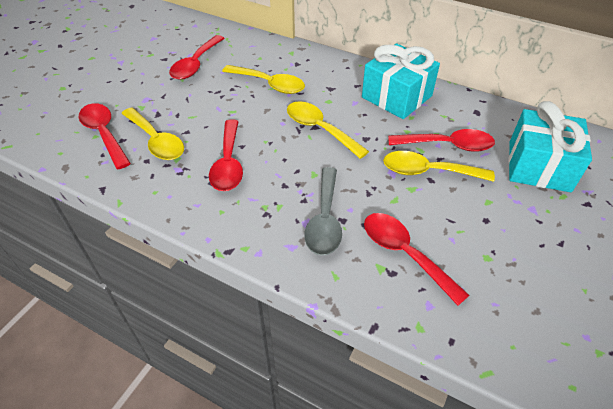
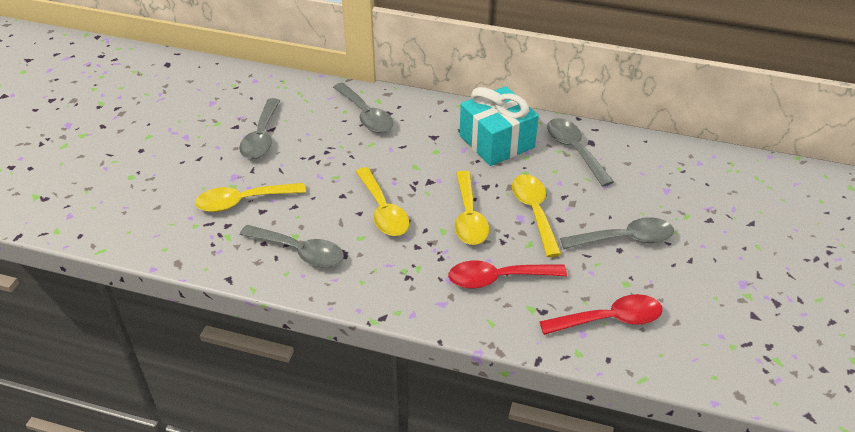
grey spoon: 1 -> 5
red spoon: 5 -> 2
turquoise gift: 2 -> 1

